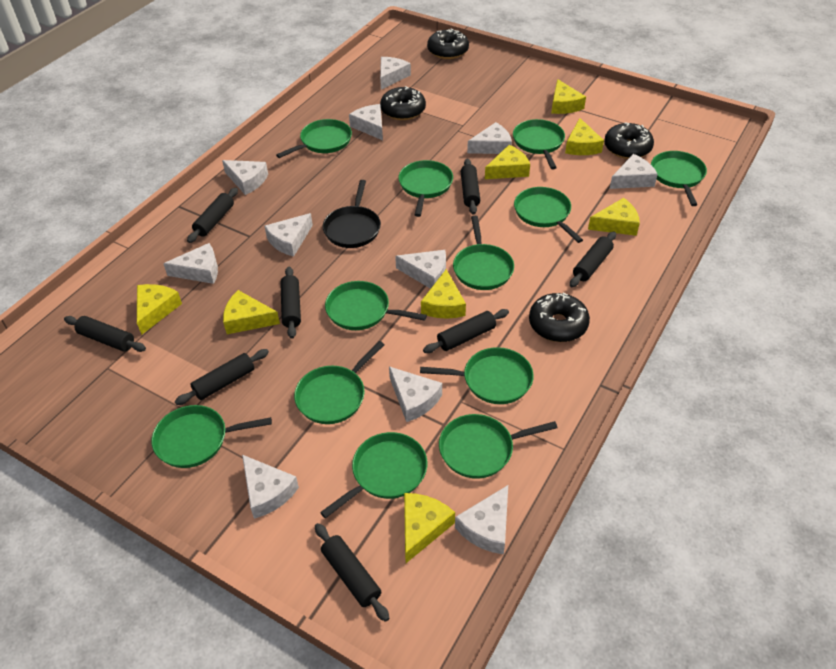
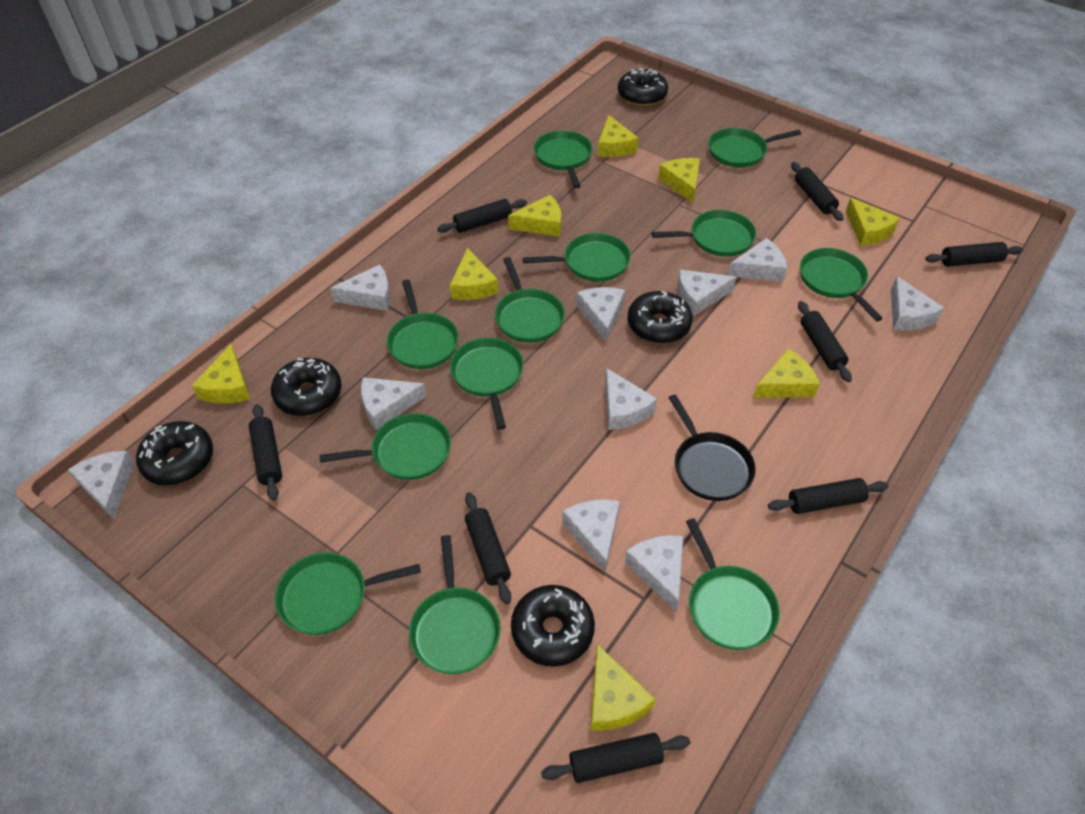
black donut: 4 -> 5
white cheese: 11 -> 10

